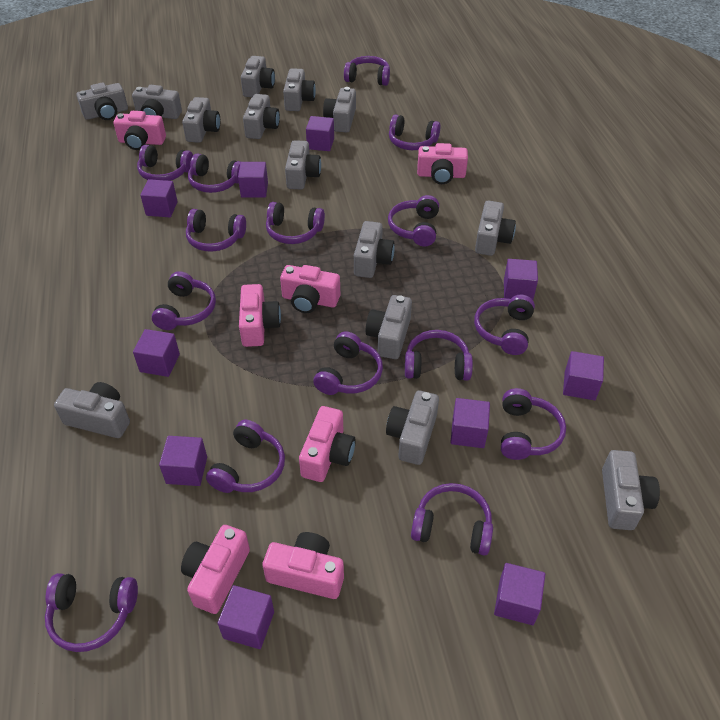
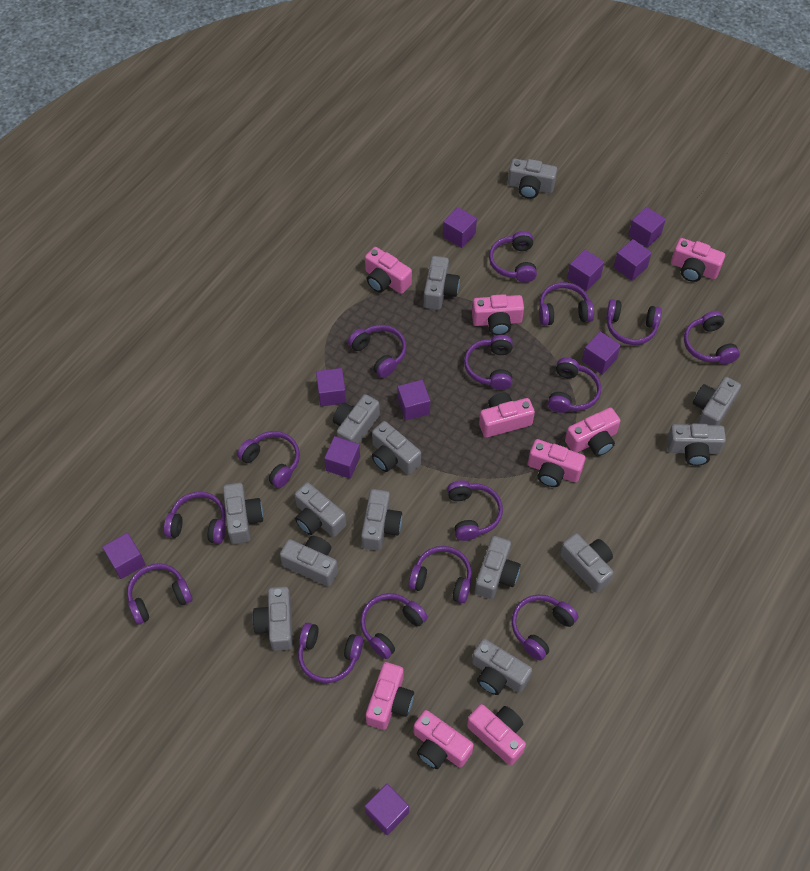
pink camera: 7 -> 9

